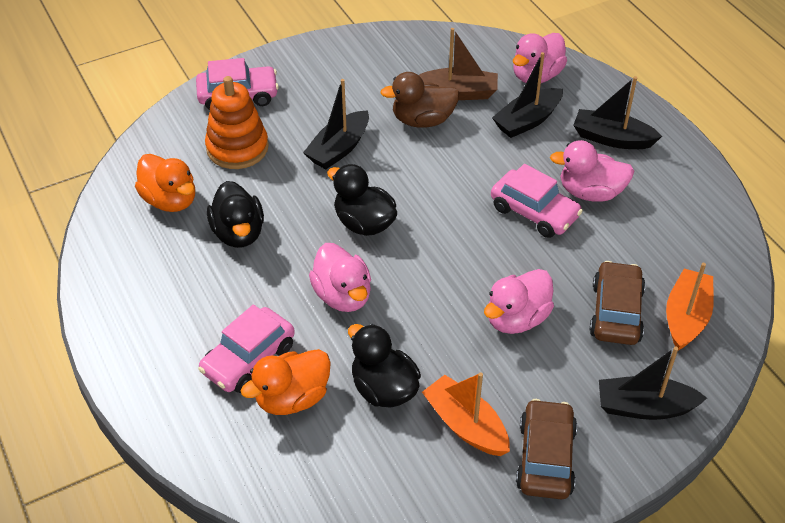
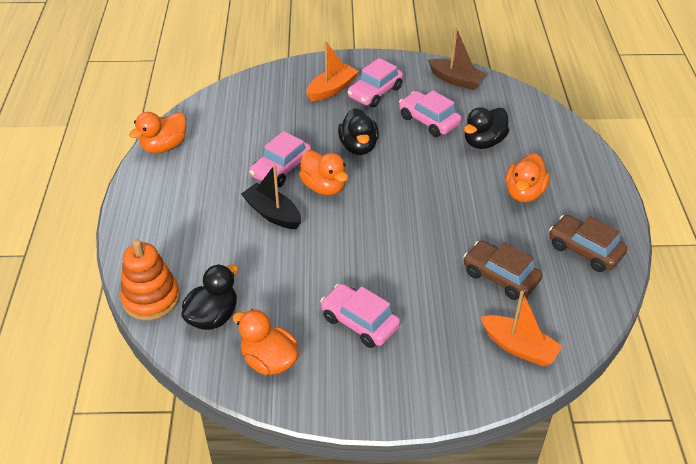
black boat: 4 -> 1
brown duck: 1 -> 0
orange duck: 2 -> 4
pink car: 3 -> 4
pink duck: 4 -> 0

